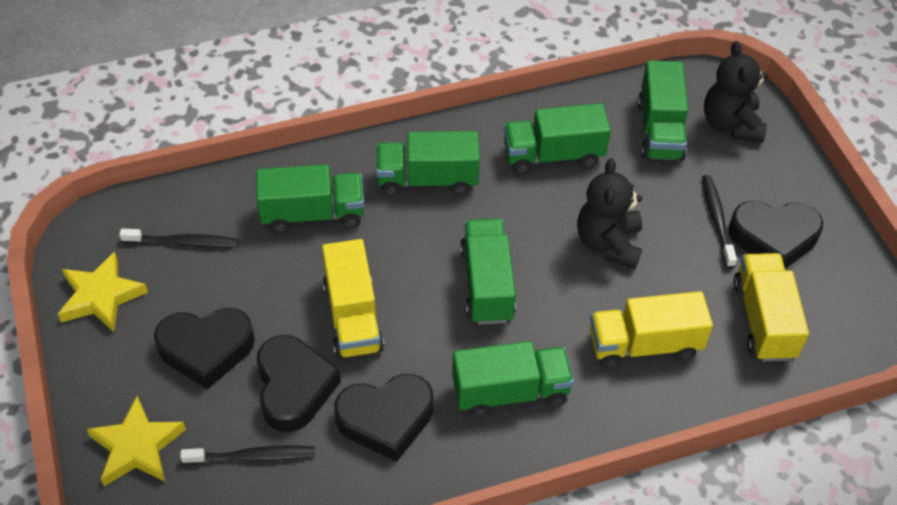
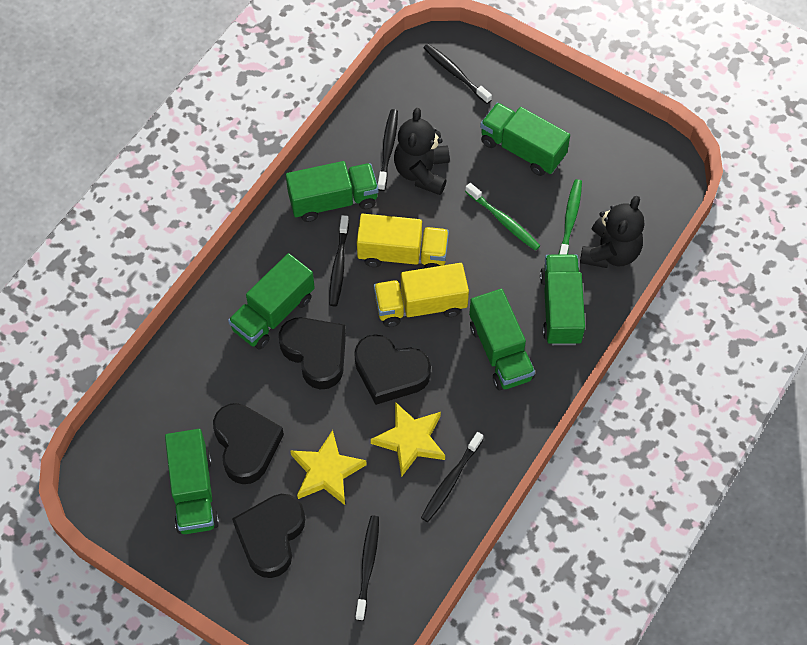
black toothbrush: 3 -> 5
green toothbrush: 0 -> 2
yellow truck: 3 -> 2

